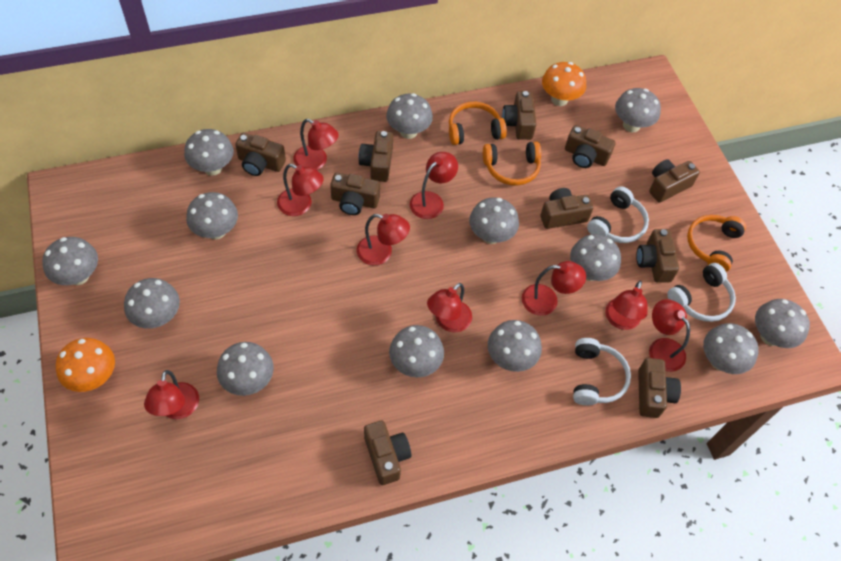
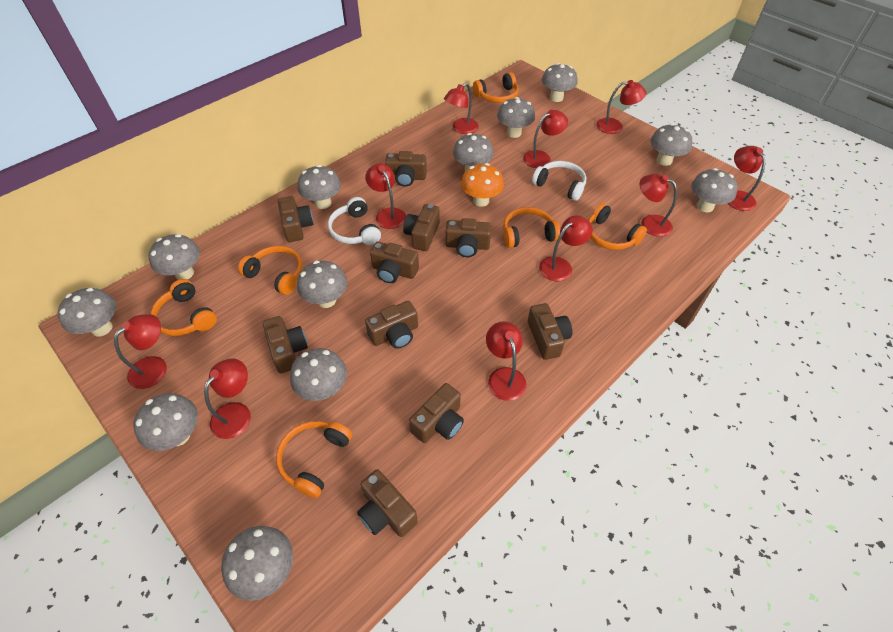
grey mushroom: 13 -> 12
orange headphones: 3 -> 6
orange mushroom: 2 -> 1
red lamp: 9 -> 10
white headphones: 3 -> 2

